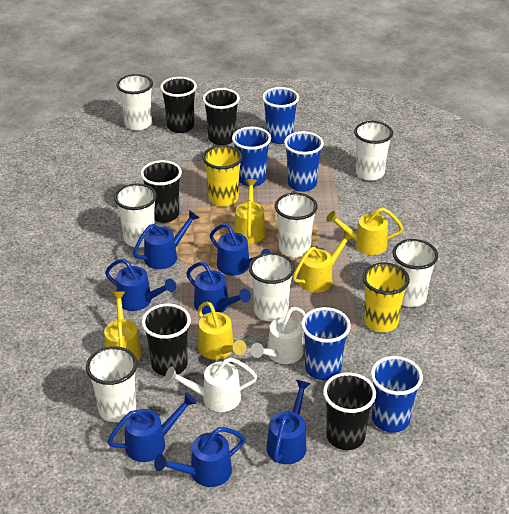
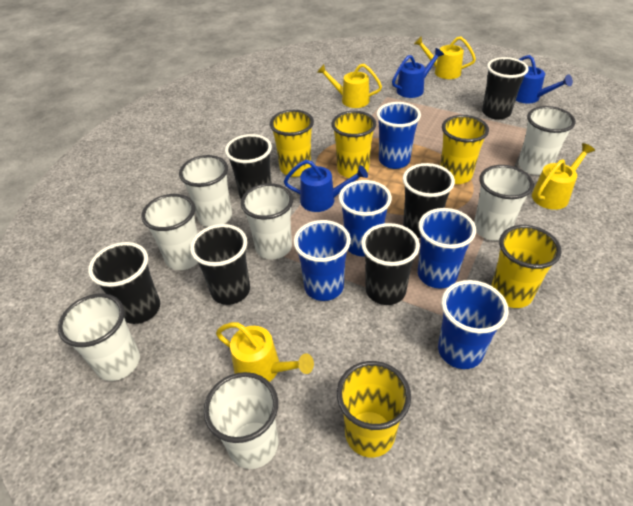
black cup: 5 -> 6
blue watering can: 7 -> 3
white watering can: 2 -> 0
yellow cup: 2 -> 5
yellow watering can: 5 -> 4

